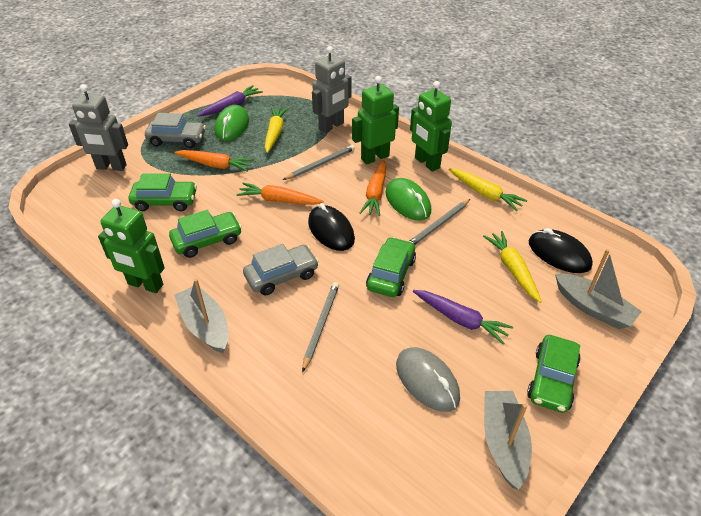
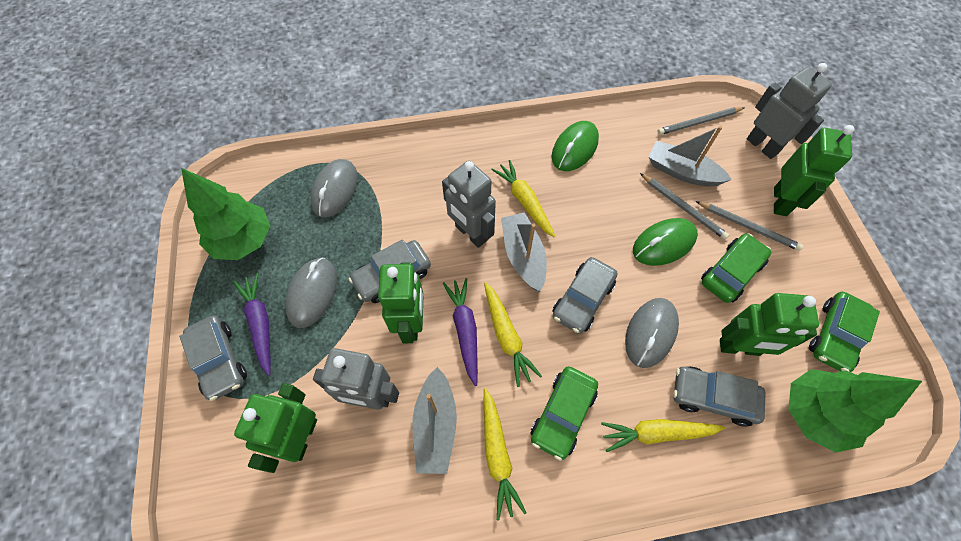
black mouse: 2 -> 0
green car: 4 -> 3
green robot: 3 -> 4
green tree: 0 -> 2
grey car: 2 -> 4
grey mouse: 1 -> 3
grey robot: 2 -> 3
orange carrot: 3 -> 0
yellow carrot: 3 -> 4

